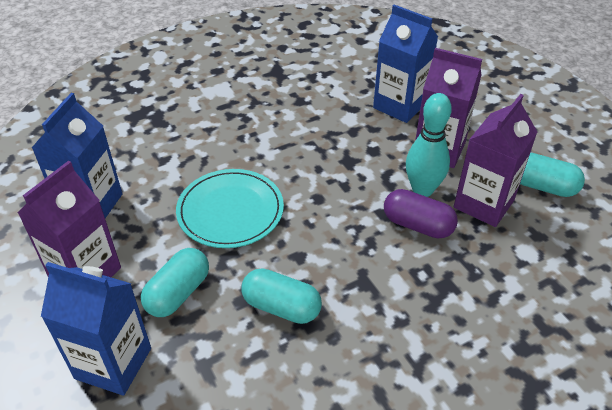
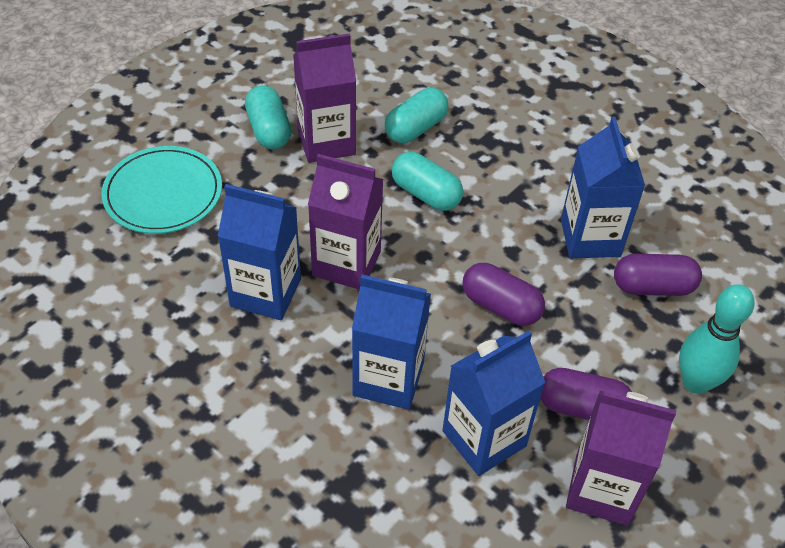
blue carton: 3 -> 4
purple capsule: 1 -> 3

